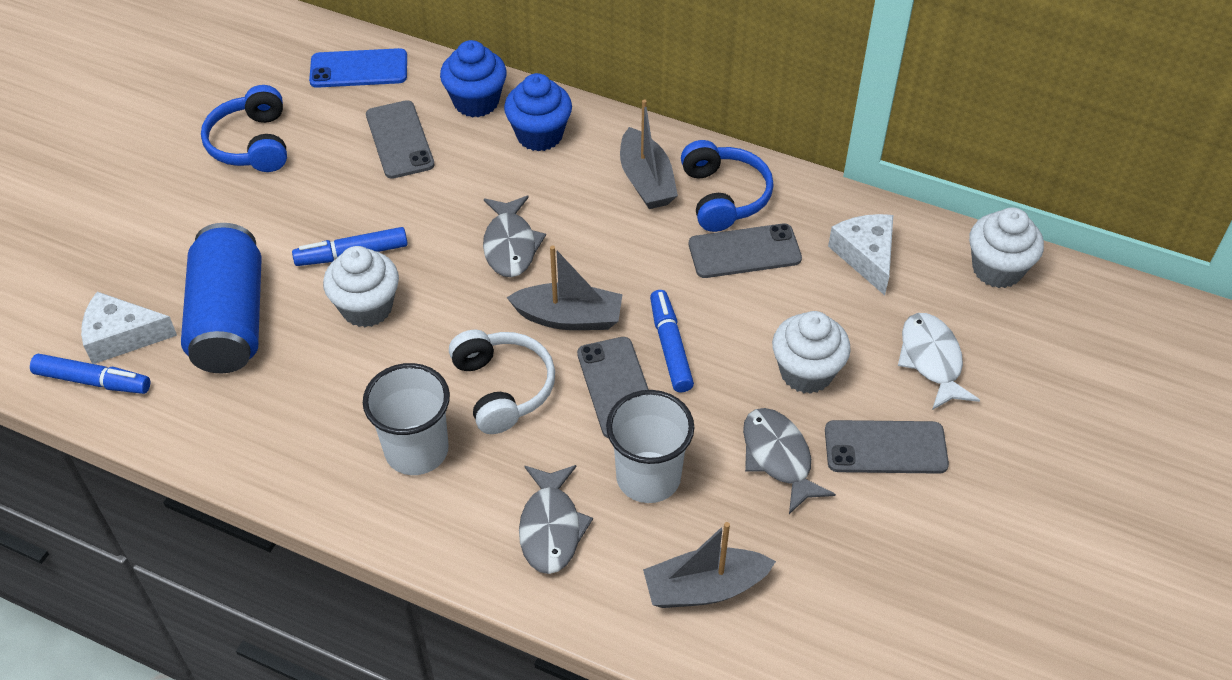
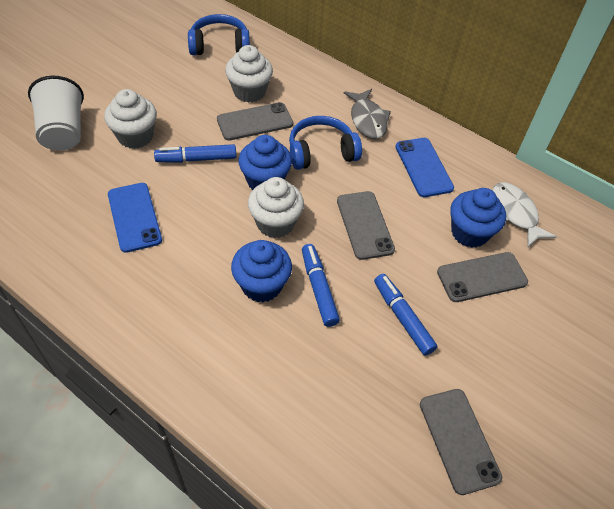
blue can: 1 -> 0
blue cupcake: 2 -> 3
blue phone: 1 -> 2
grey boat: 3 -> 0
grey fish: 3 -> 1
white cheese: 2 -> 0
white cup: 2 -> 1
white headphones: 1 -> 0

